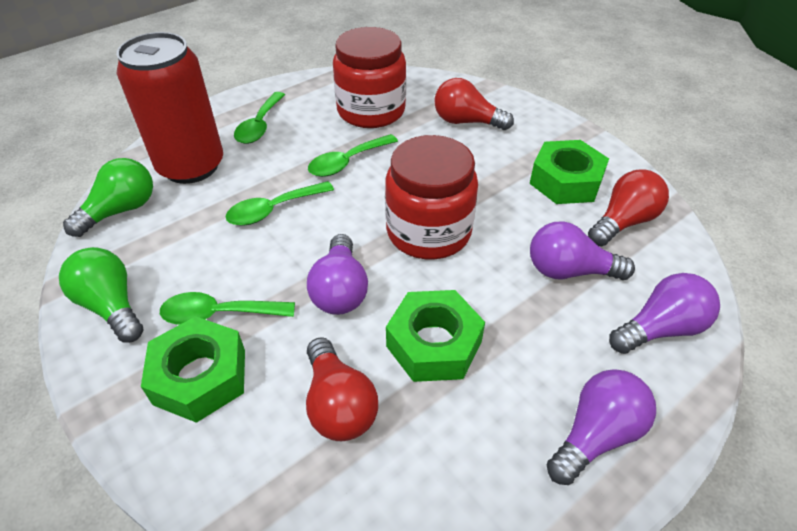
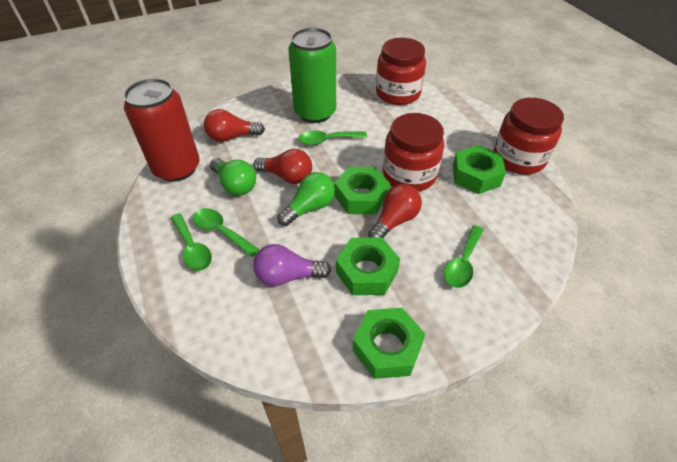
green can: 0 -> 1
green nut: 3 -> 4
purple light bulb: 4 -> 1
red jar: 2 -> 3

